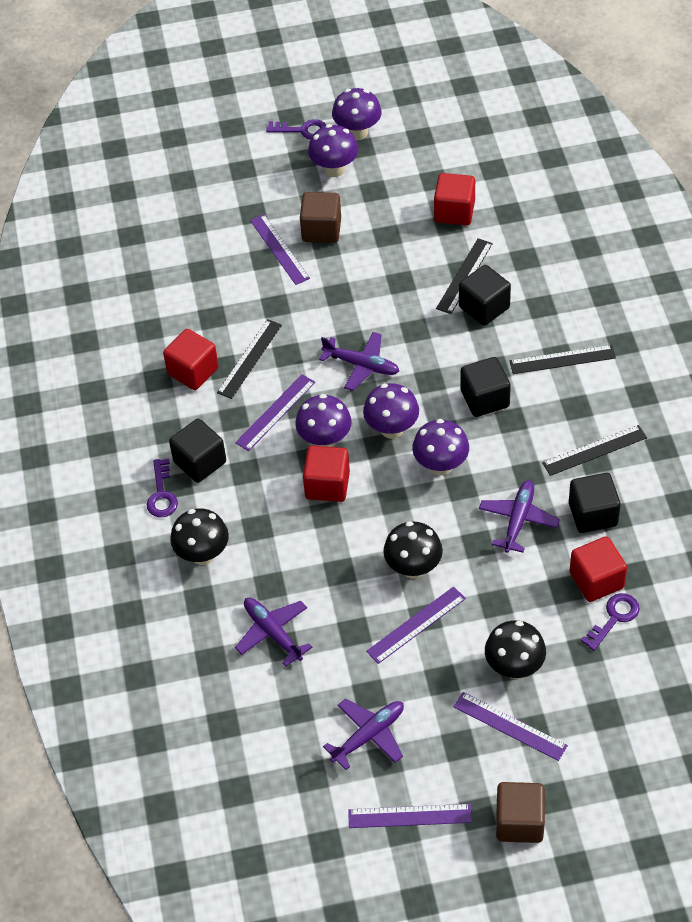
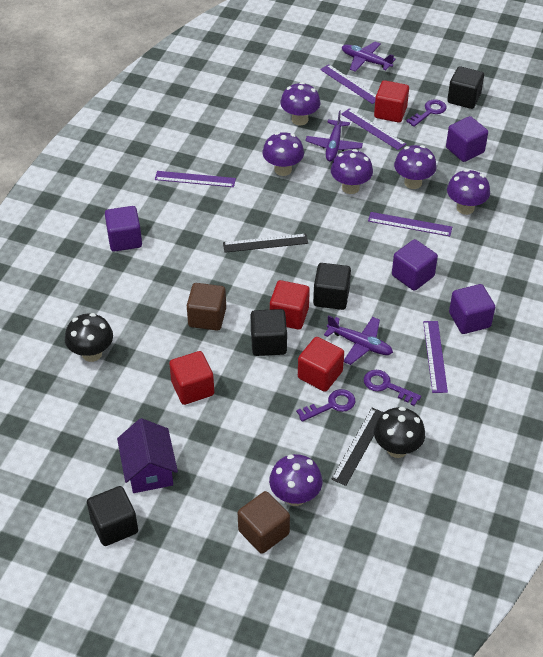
black mushroom: 3 -> 2
black ruler: 4 -> 2
purple cube: 0 -> 4
purple house: 0 -> 1
purple mushroom: 5 -> 6
purple plane: 4 -> 3

